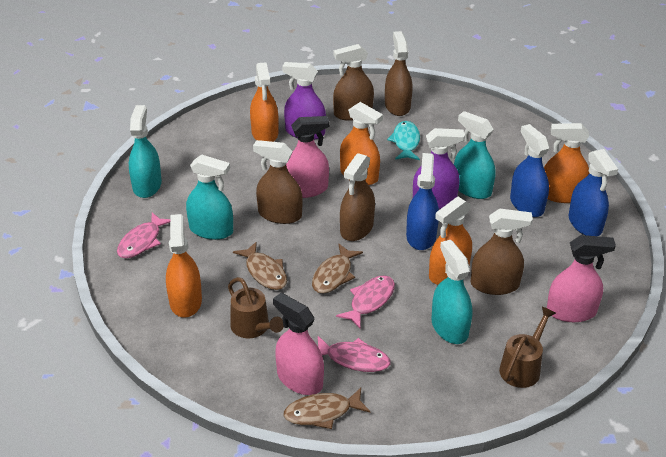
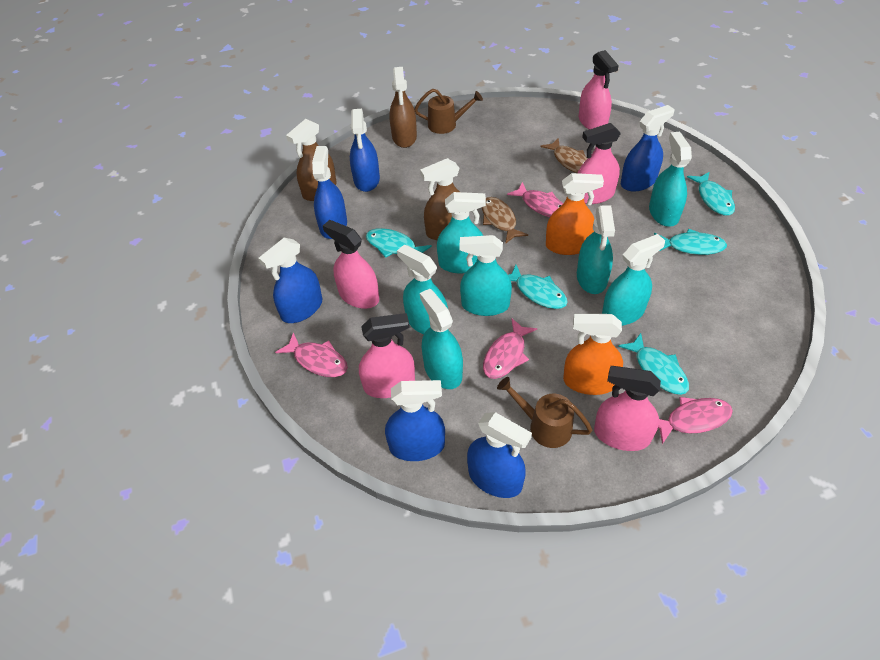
blue spray bottle: 3 -> 6
brown fish: 3 -> 2
brown spray bottle: 5 -> 3
orange spray bottle: 5 -> 2
pink fish: 3 -> 4
pink spray bottle: 3 -> 5
purple spray bottle: 2 -> 0
turquoise fish: 1 -> 5
turquoise spray bottle: 4 -> 7

